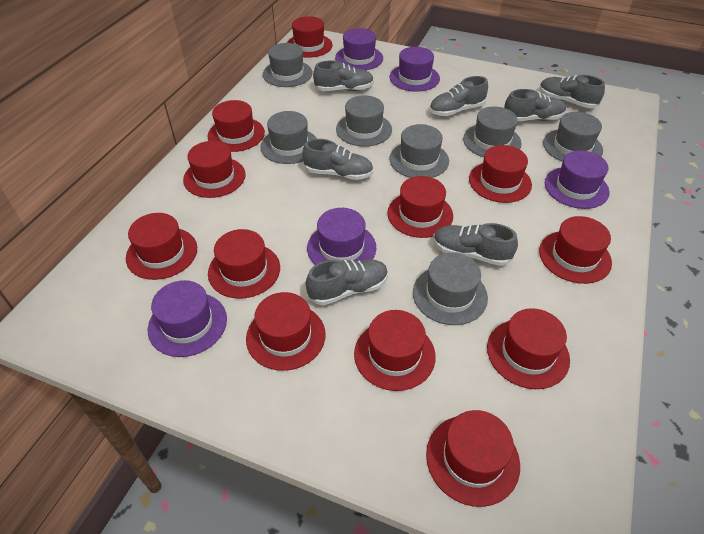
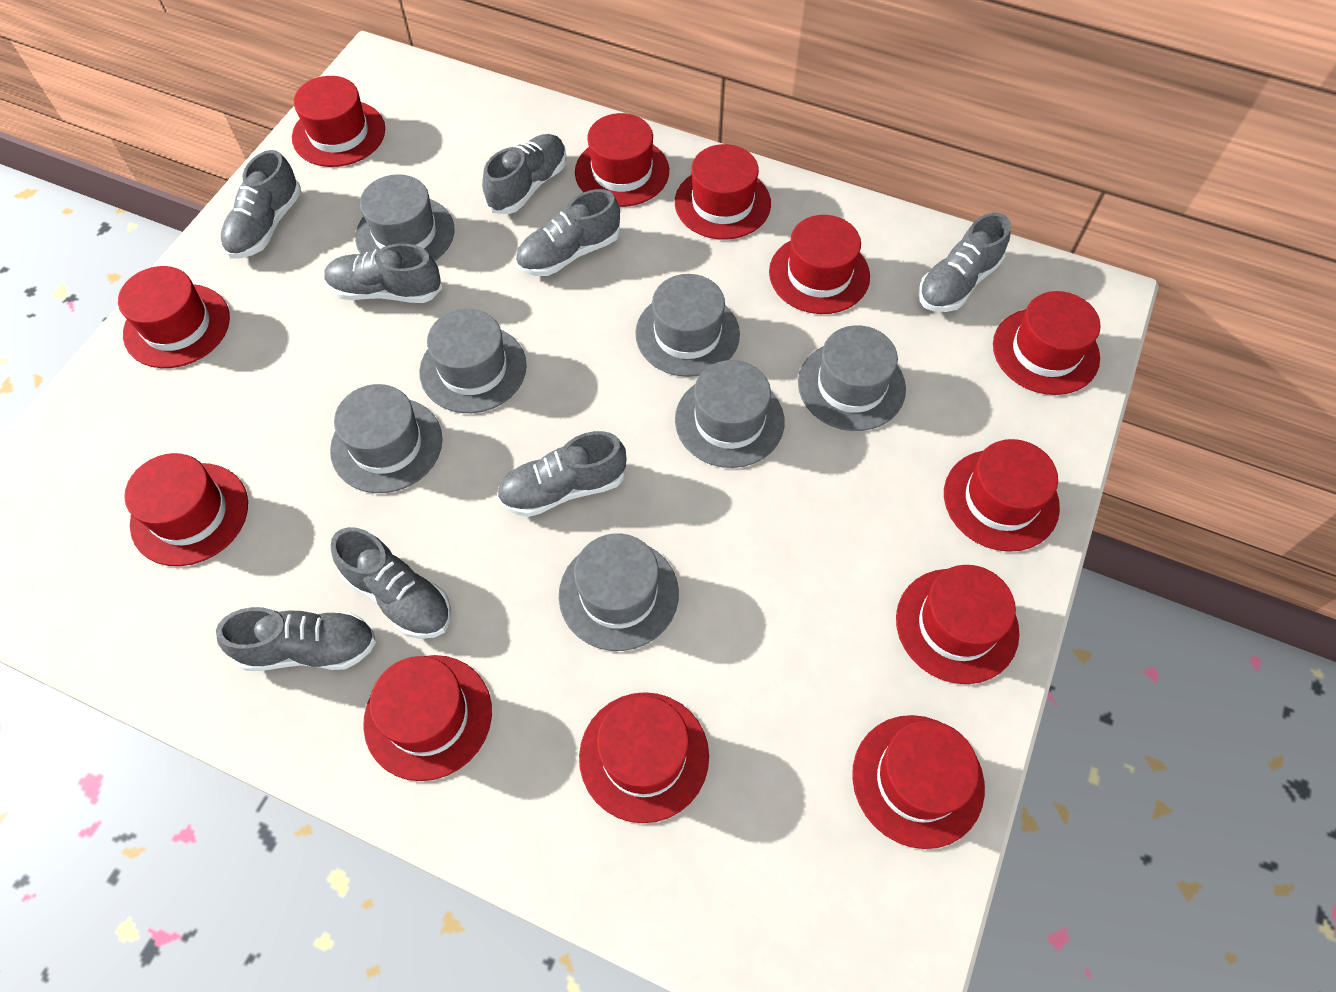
grey shoe: 7 -> 8
purple hat: 5 -> 0

